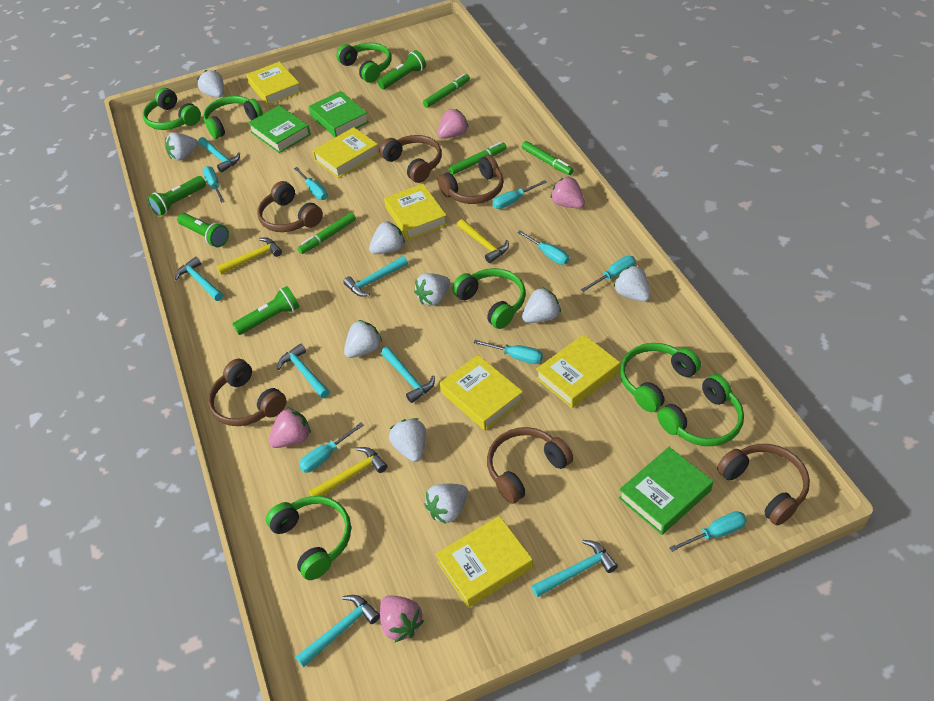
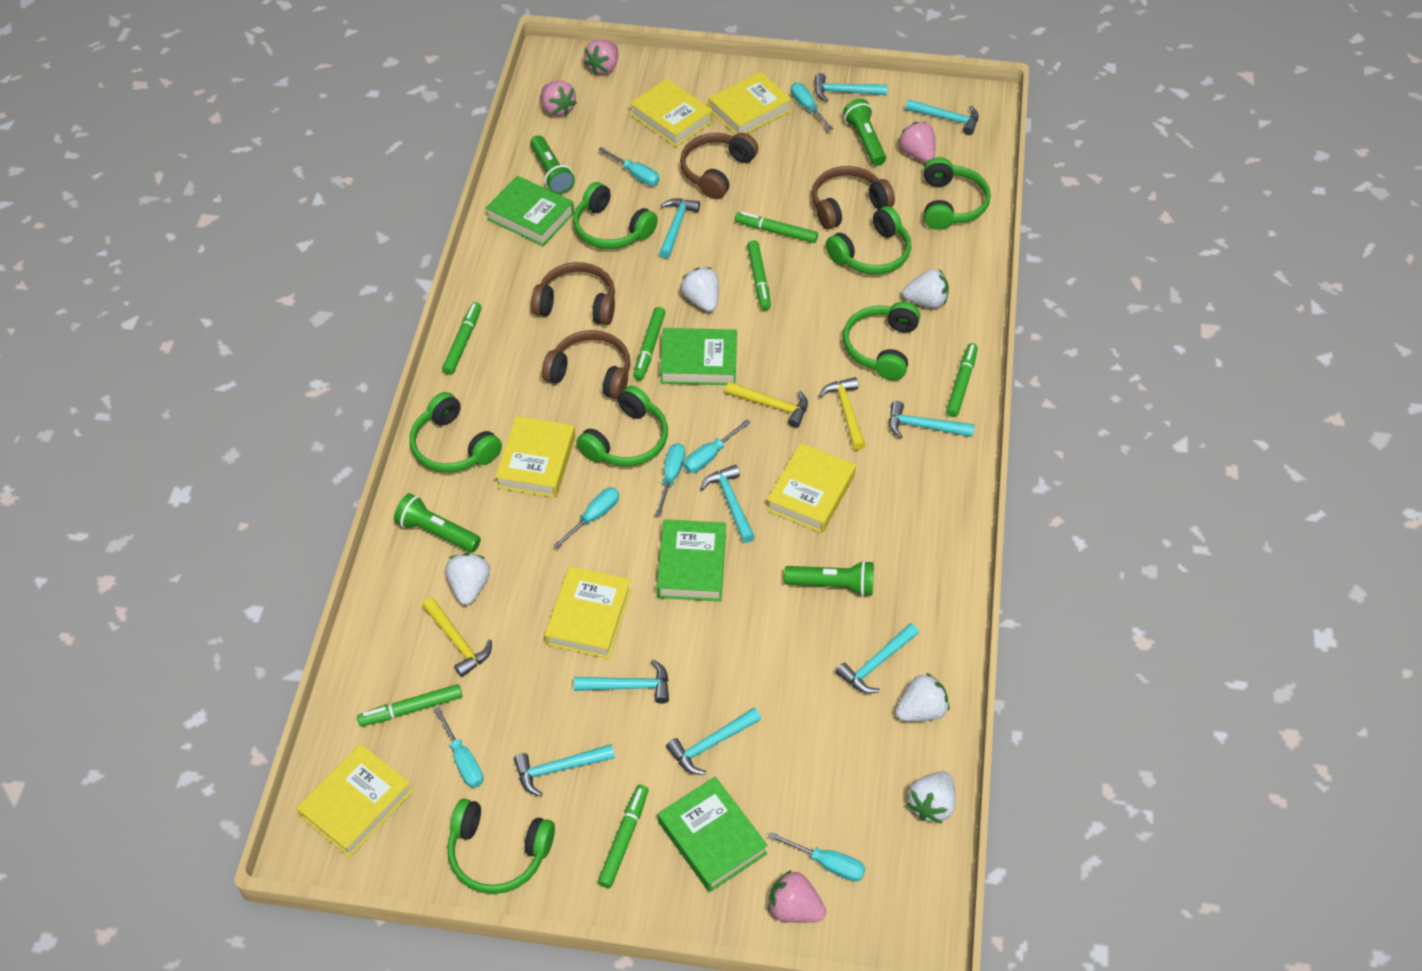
brown headphones: 6 -> 4
green book: 3 -> 4
green marker: 4 -> 7
turquoise hammer: 7 -> 9
turquoise screwdriver: 8 -> 7
white strawberry: 9 -> 5

